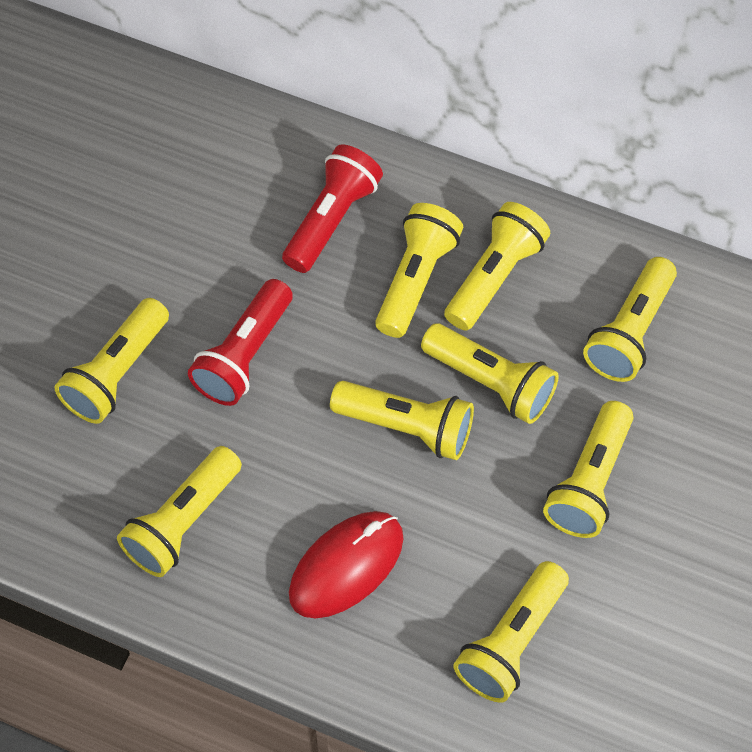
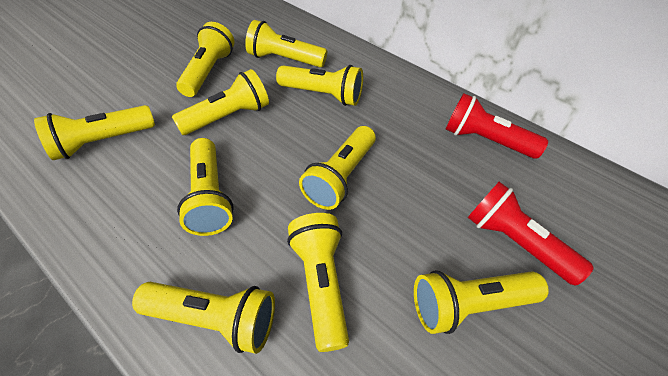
red mouse: 1 -> 0
yellow flashlight: 9 -> 10

